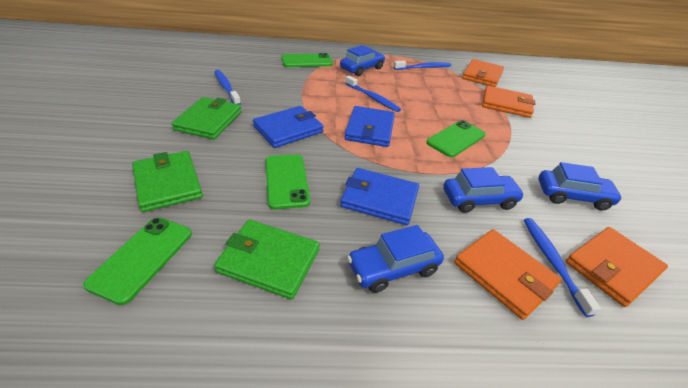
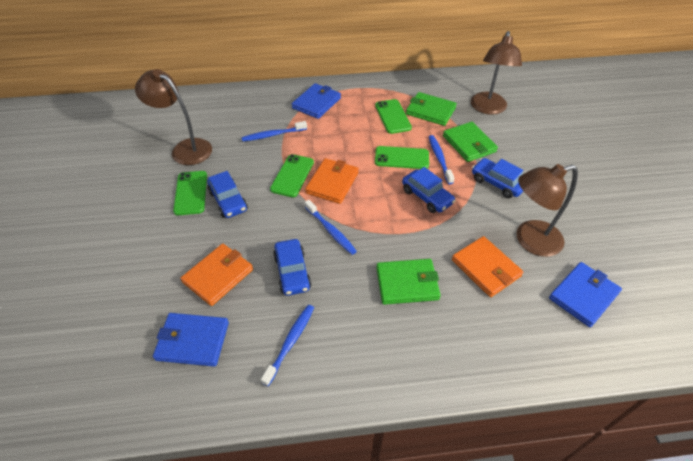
brown lamp: 0 -> 3
orange wallet: 4 -> 3

